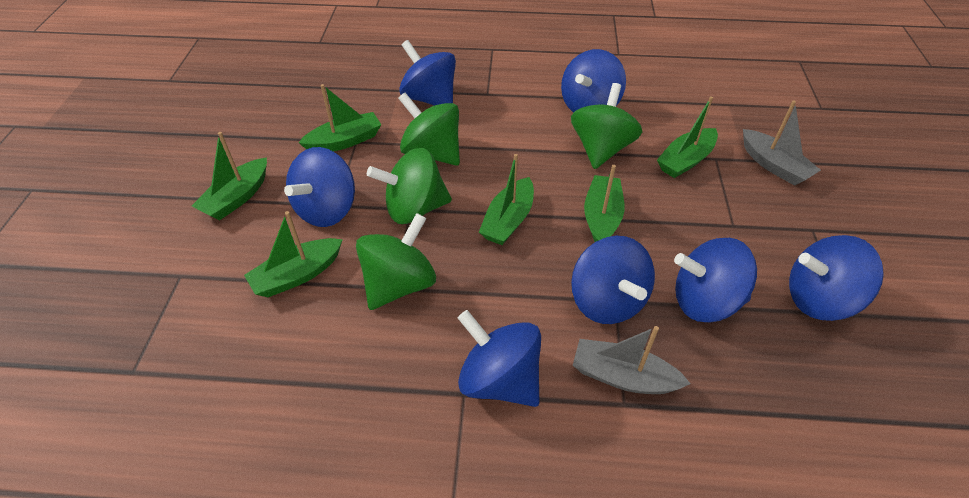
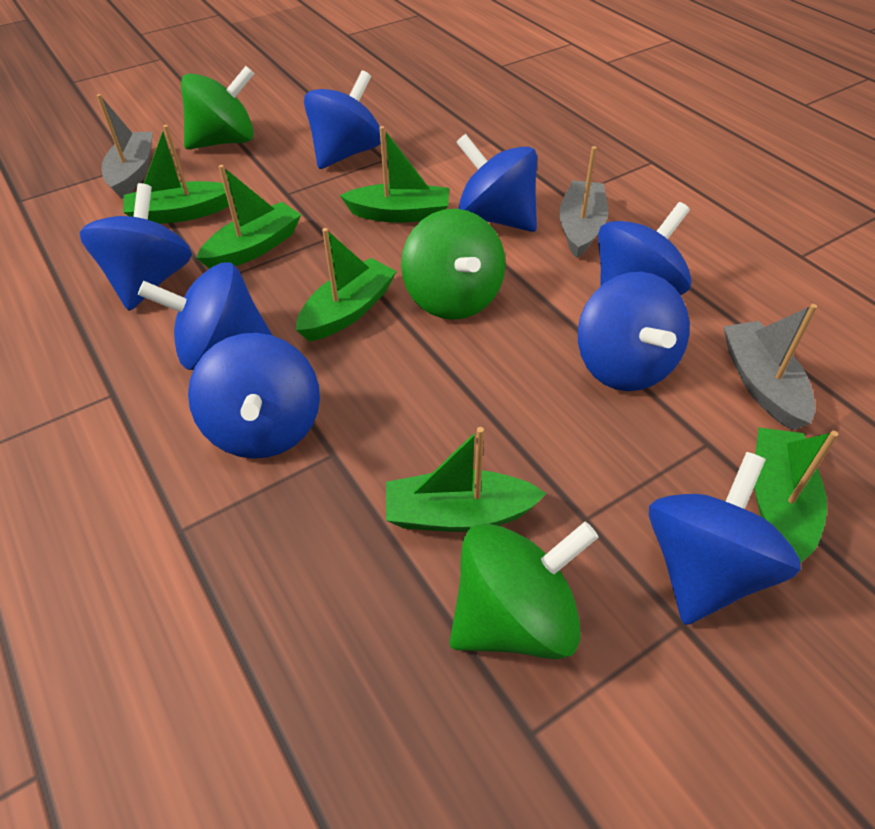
blue spinning top: 7 -> 8
green spinning top: 4 -> 3
grey boat: 2 -> 3

